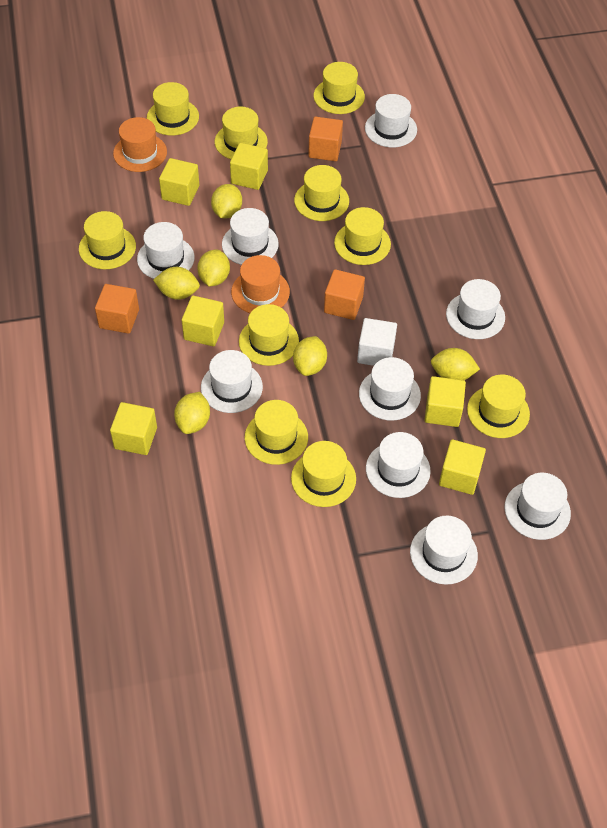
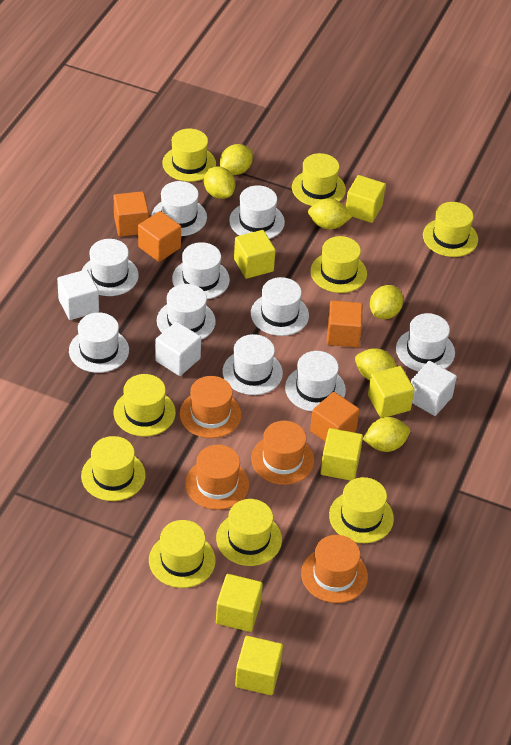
orange cube: 3 -> 4
orange hat: 2 -> 4
white cube: 1 -> 3
white hat: 9 -> 10
yellow hat: 10 -> 9

